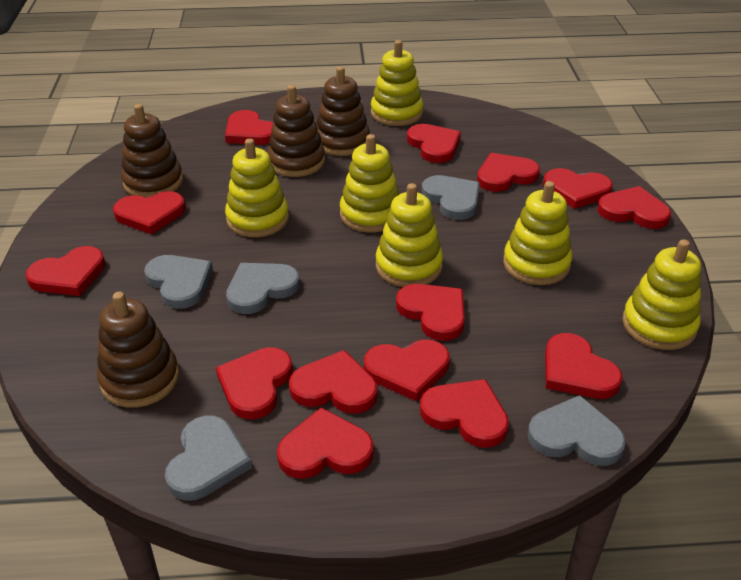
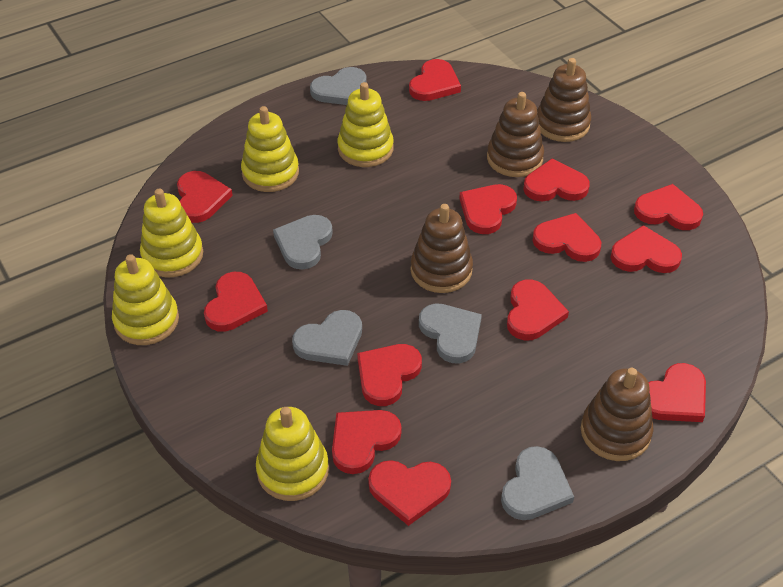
red heart: 14 -> 13
yellow stacking toy: 6 -> 5

